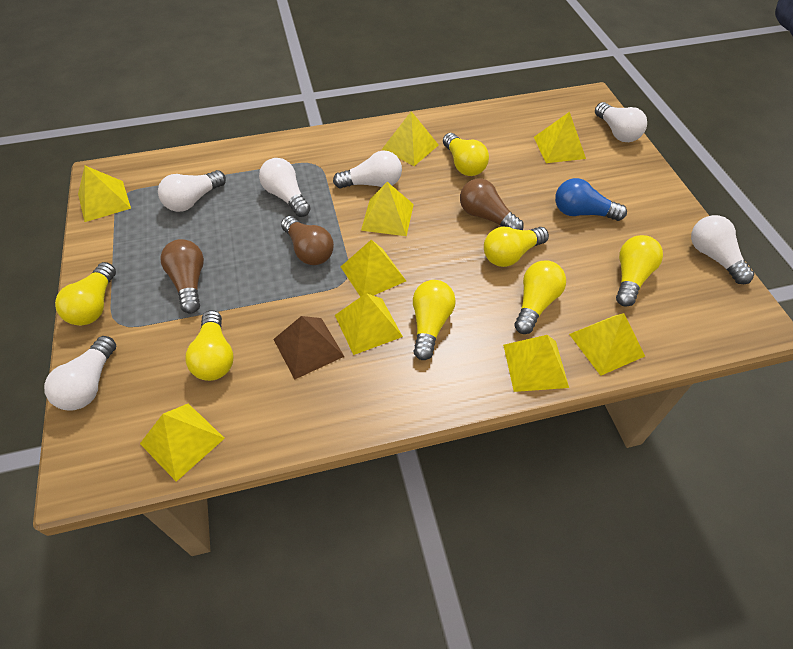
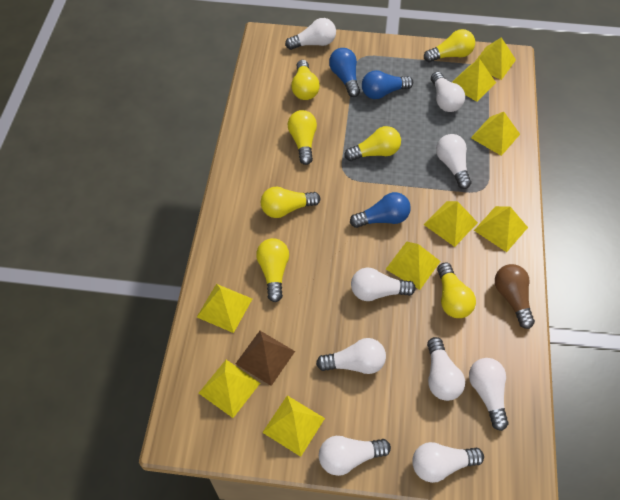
blue light bulb: 1 -> 3
brown light bulb: 3 -> 1
white light bulb: 6 -> 9

